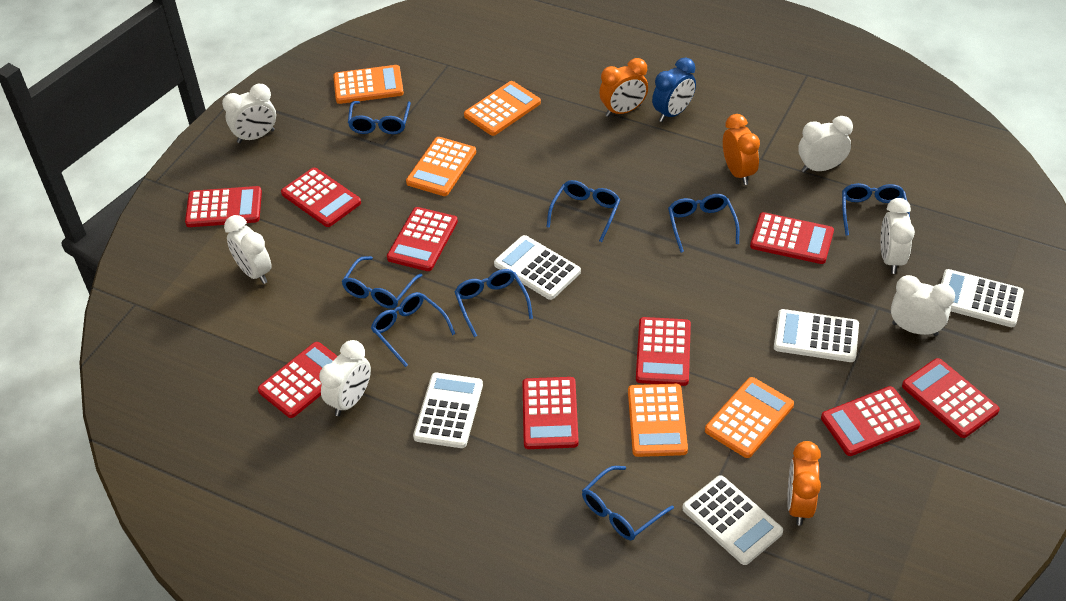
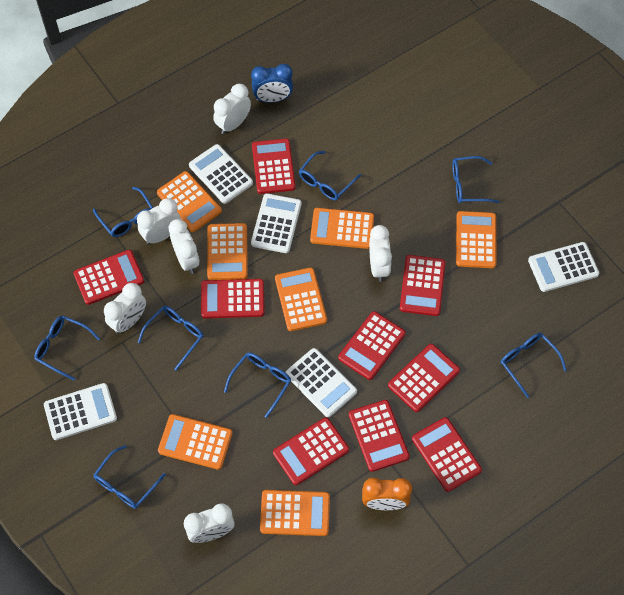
orange calculator: 5 -> 7
orange clock: 3 -> 1

